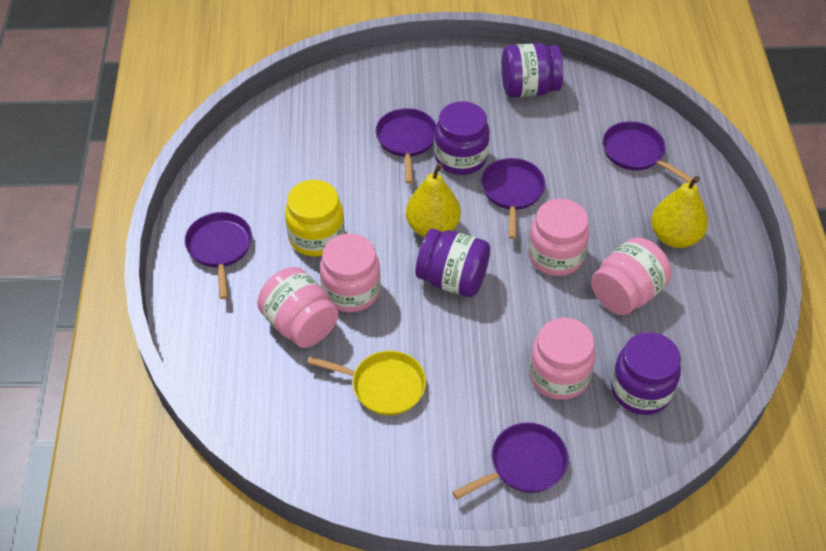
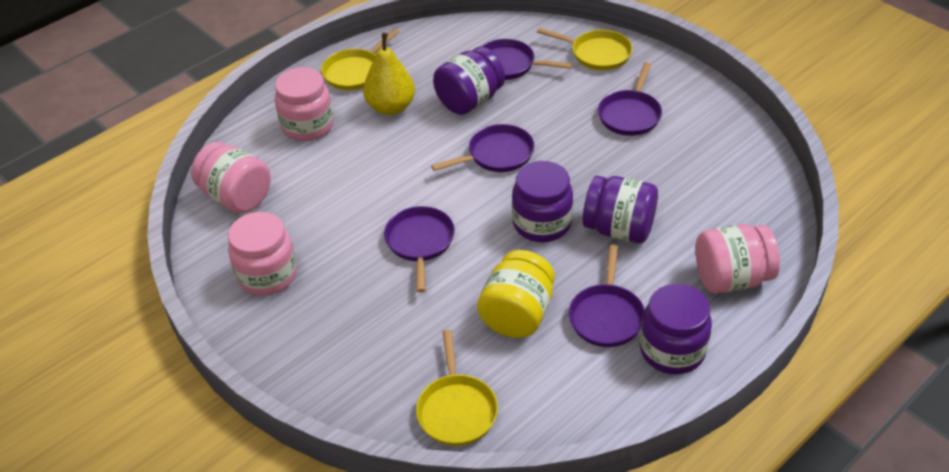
pink jar: 5 -> 4
yellow pan: 1 -> 3
yellow pear: 2 -> 1

